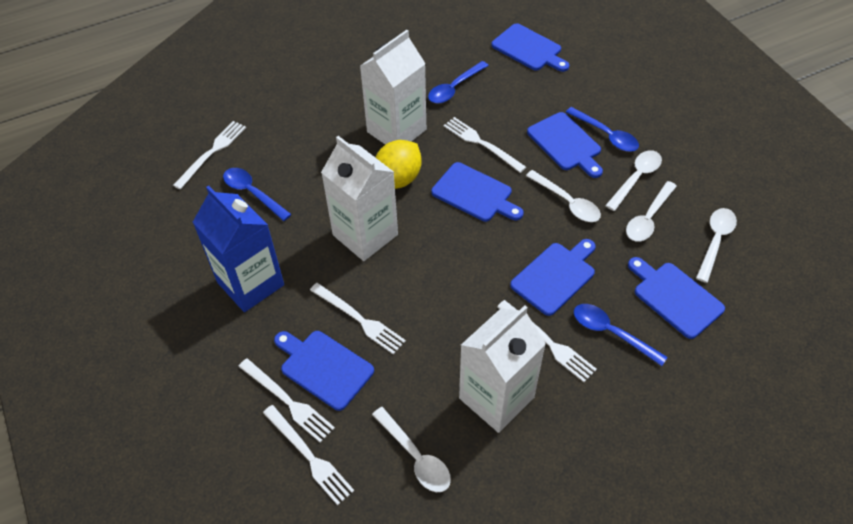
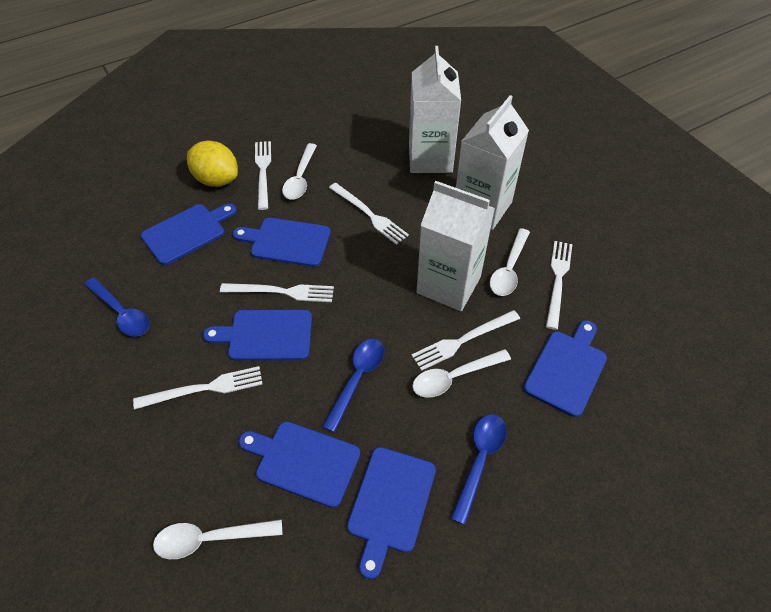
blue carton: 1 -> 0
blue spoon: 4 -> 3
white spoon: 5 -> 4

